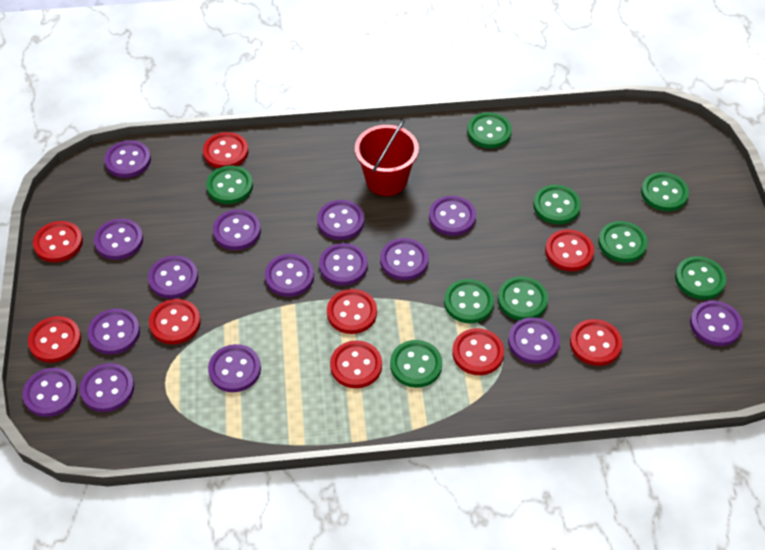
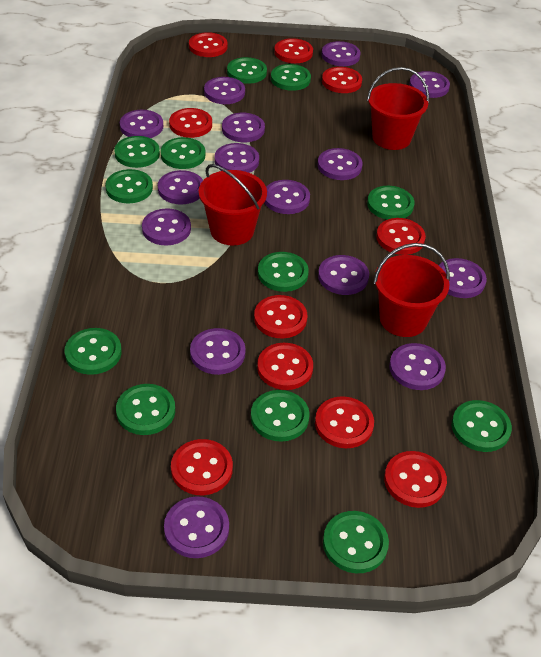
green button: 9 -> 12
red bucket: 1 -> 3
red button: 9 -> 10

